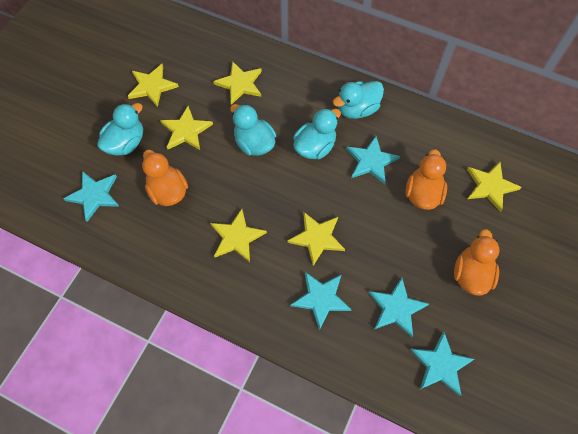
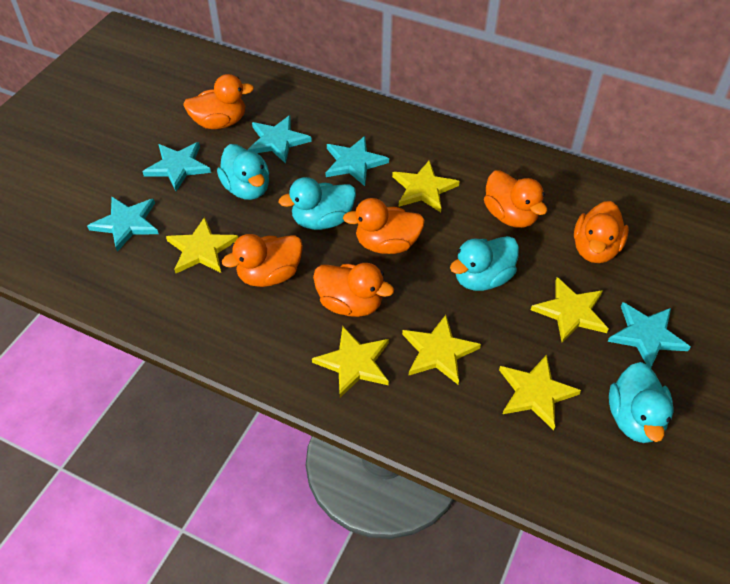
orange duck: 3 -> 6

